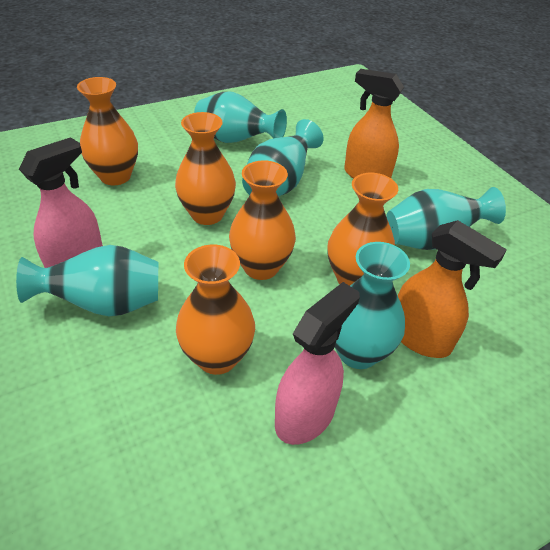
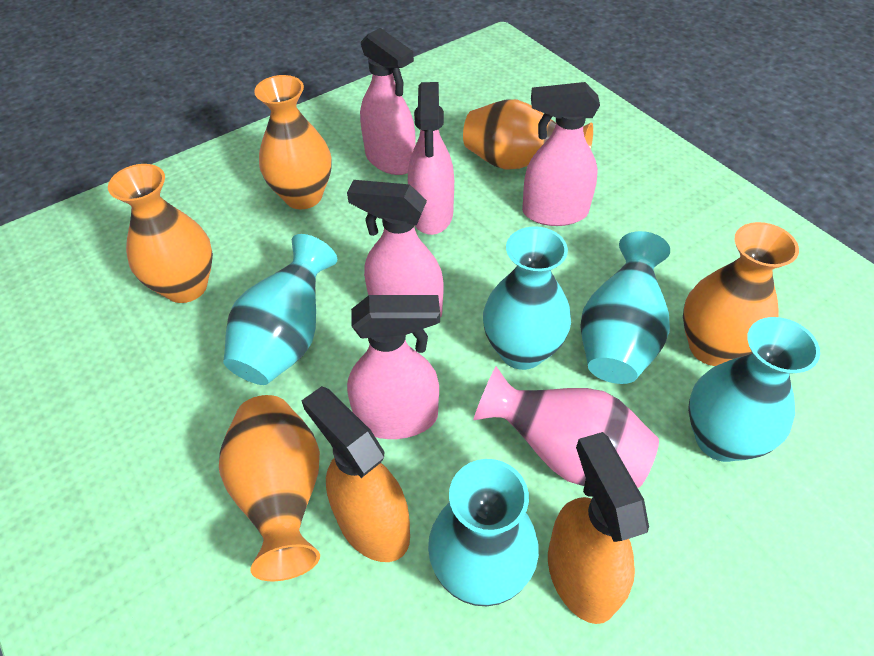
pink spray bottle: 2 -> 5
pink vase: 0 -> 1

